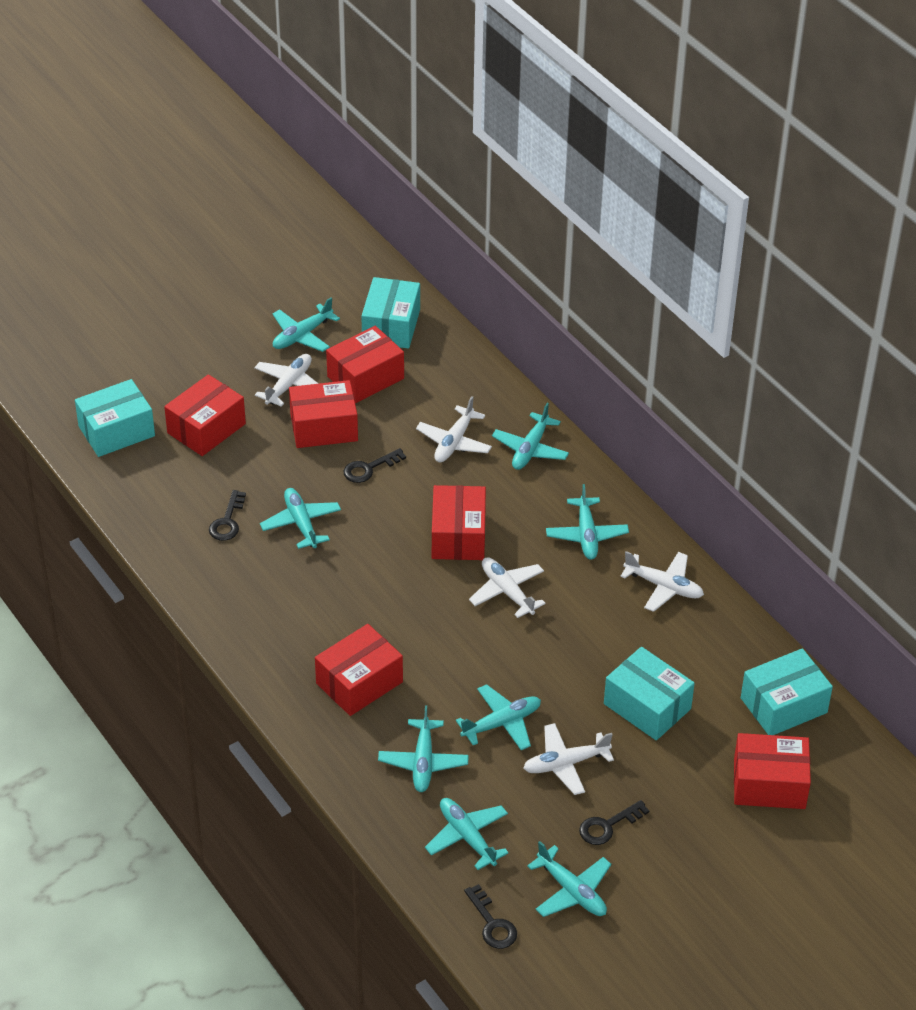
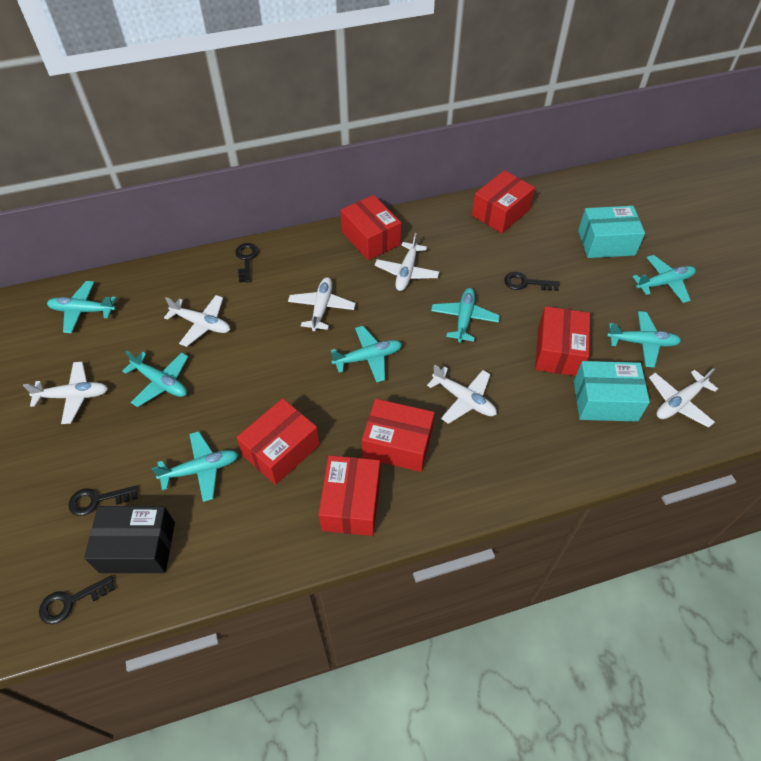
black box: 0 -> 1
turquoise box: 4 -> 2
turquoise plane: 8 -> 7
white plane: 5 -> 6

